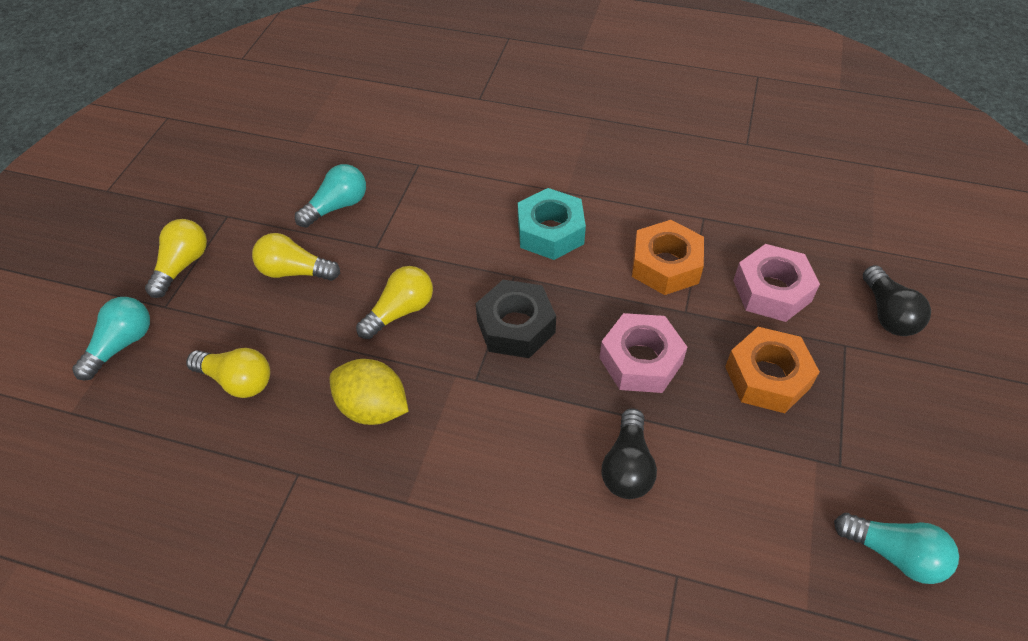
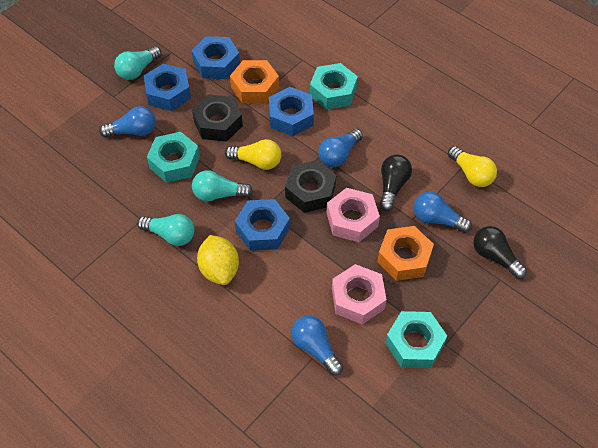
black nut: 1 -> 2
blue light bulb: 0 -> 4
blue nut: 0 -> 4
turquoise nut: 1 -> 3
yellow light bulb: 4 -> 2

